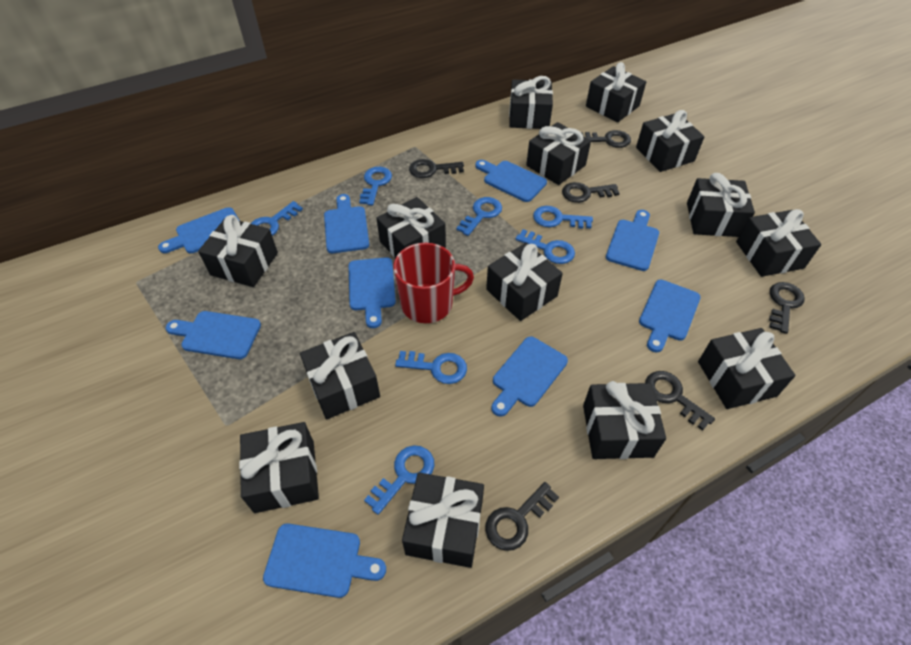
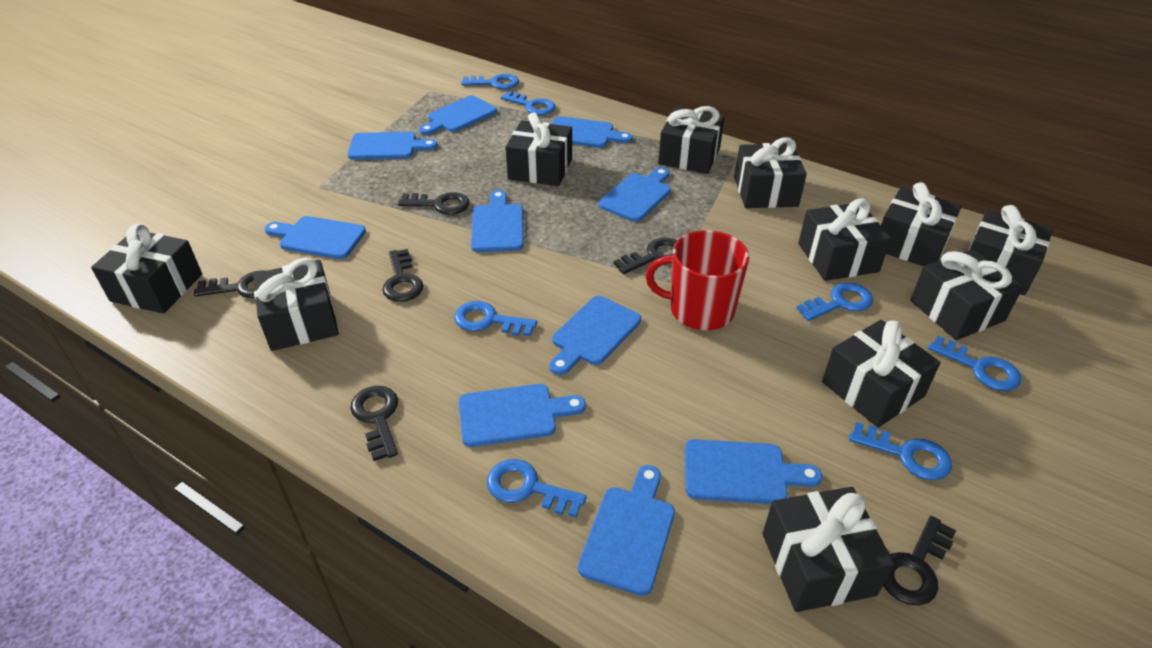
black gift: 14 -> 11
blue cutting board: 9 -> 10

